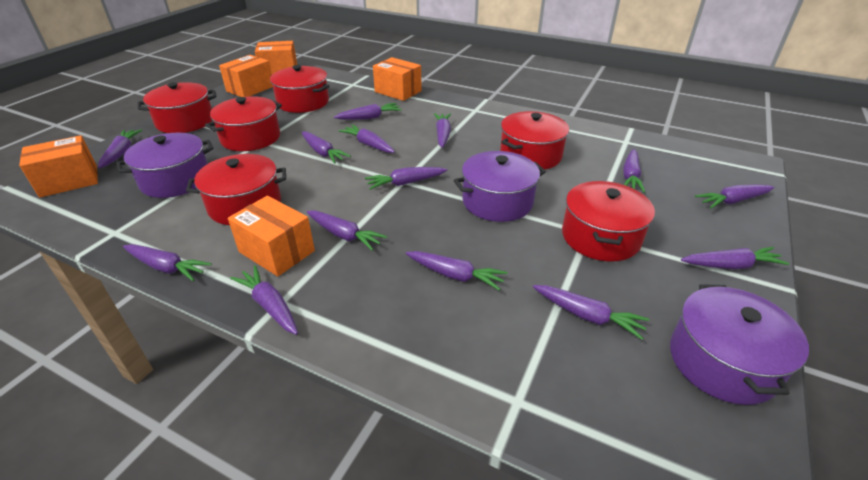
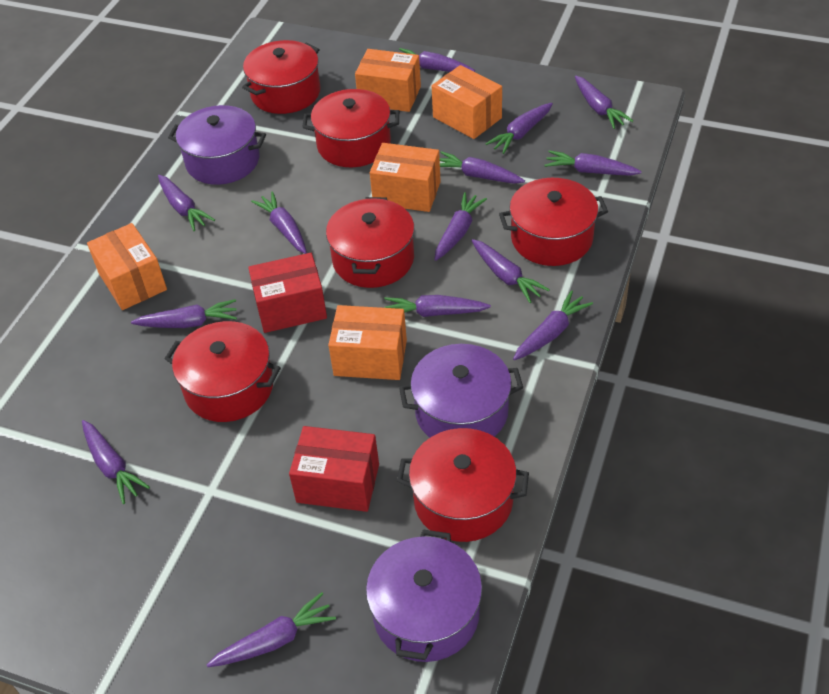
red box: 0 -> 2

